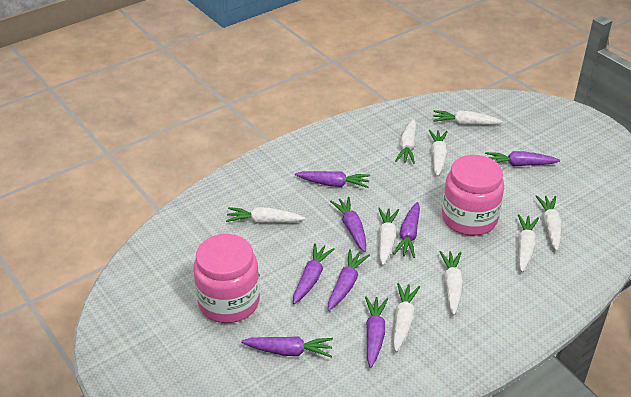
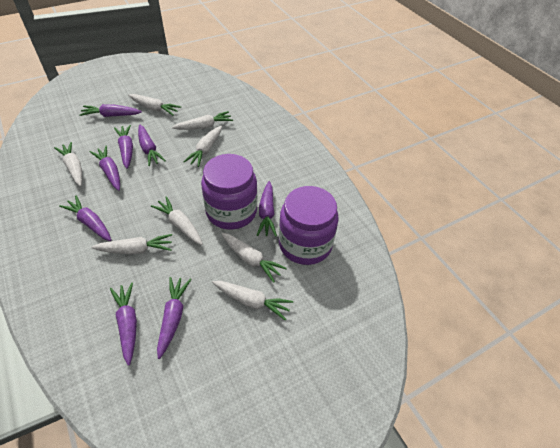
pink jar: 2 -> 0
purple jar: 0 -> 2
white carrot: 9 -> 8

